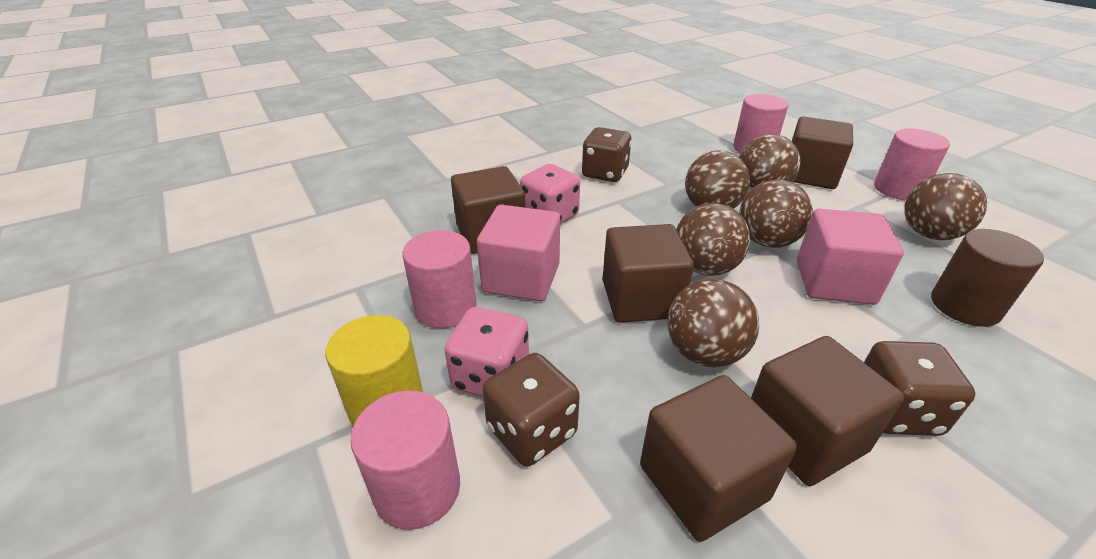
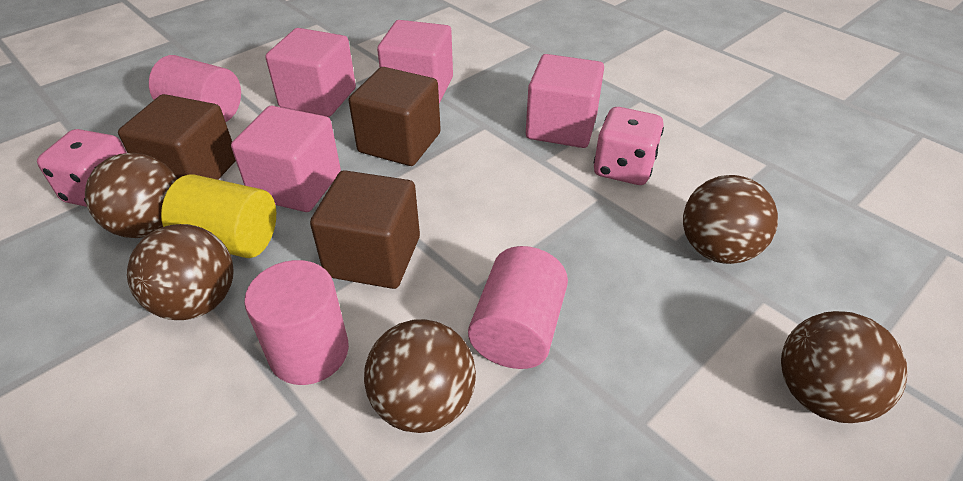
brown ball: 6 -> 5
brown cube: 5 -> 3
brown cylinder: 1 -> 0
brown dice: 3 -> 0
pink cube: 2 -> 4
pink cylinder: 4 -> 3

